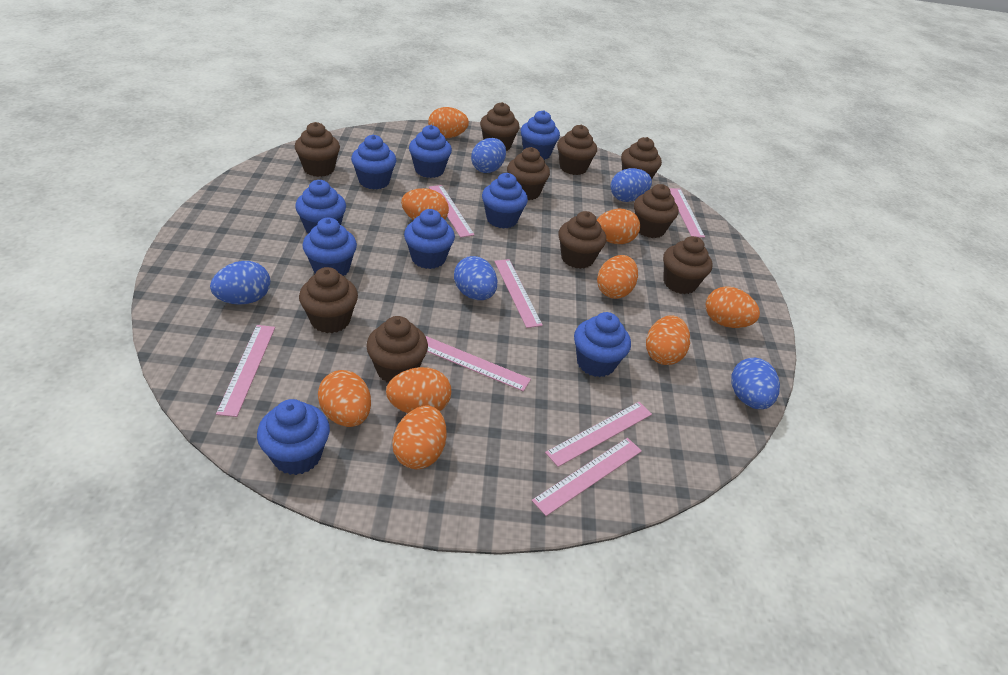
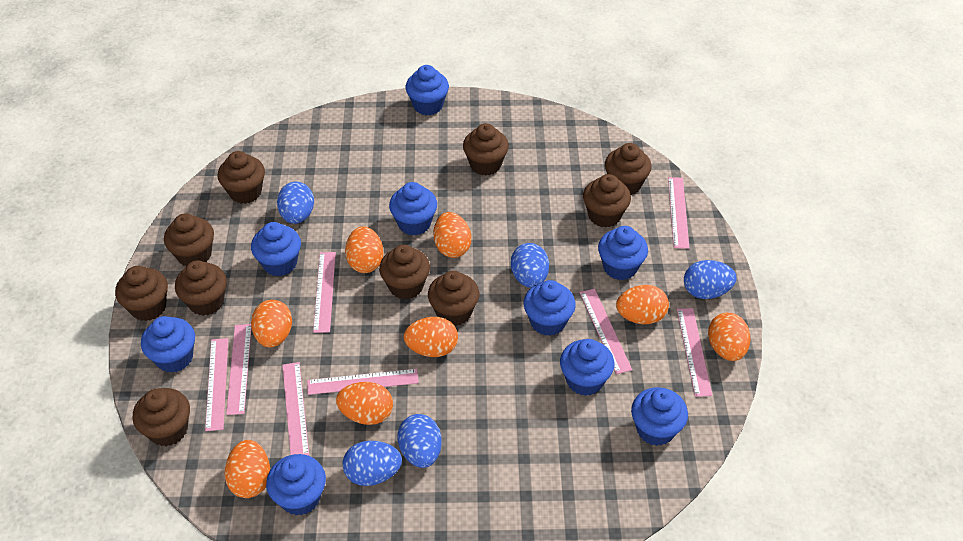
orange egg: 9 -> 8
pink ruler: 7 -> 8

